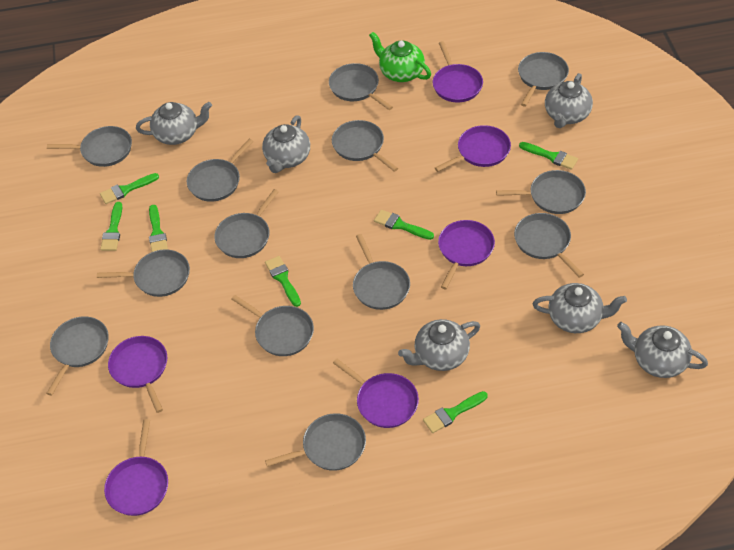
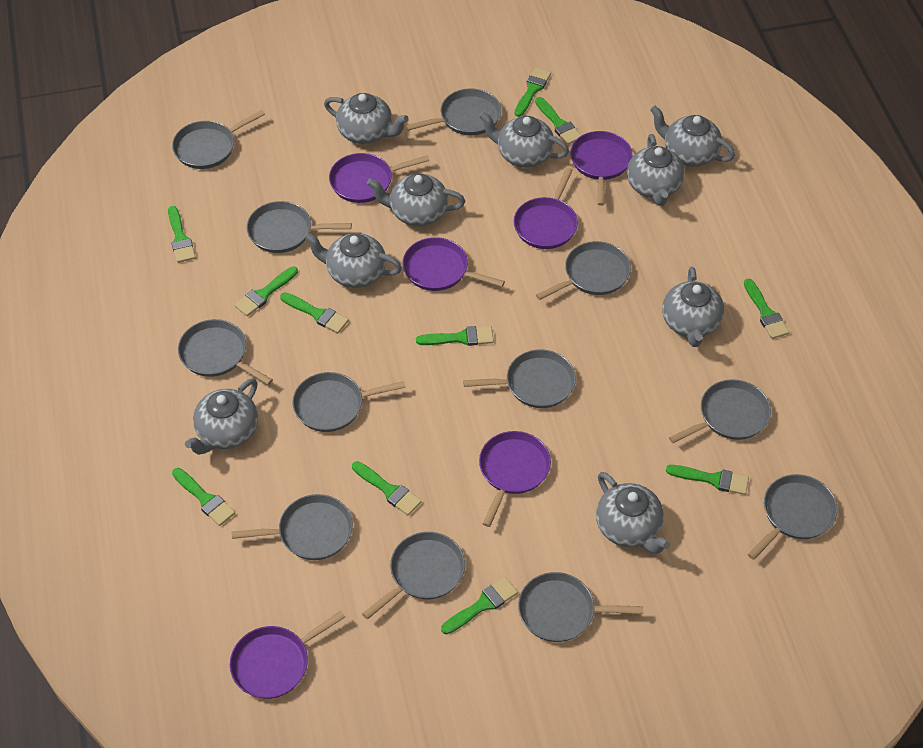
green brush: 7 -> 11
green teapot: 1 -> 0
grey pan: 13 -> 12
grey teapot: 6 -> 9

